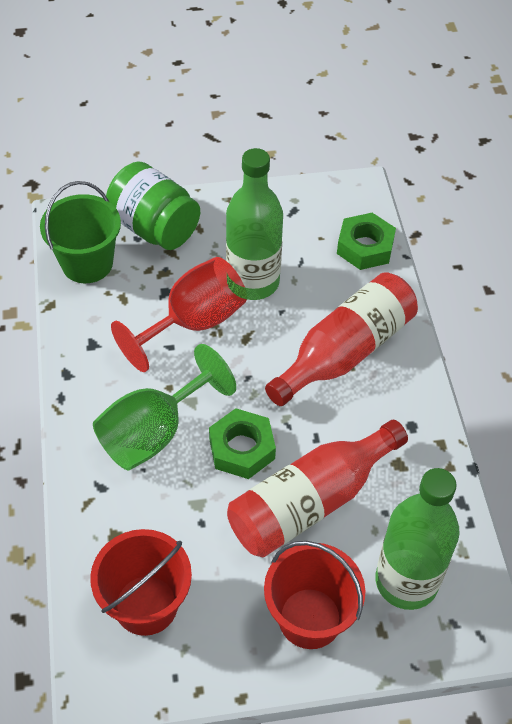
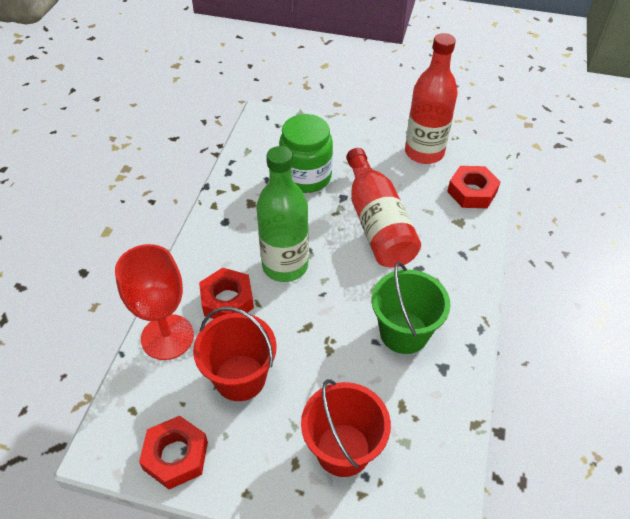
green bottle: 2 -> 1
green goblet: 1 -> 0
green nut: 2 -> 0
red nut: 0 -> 3

